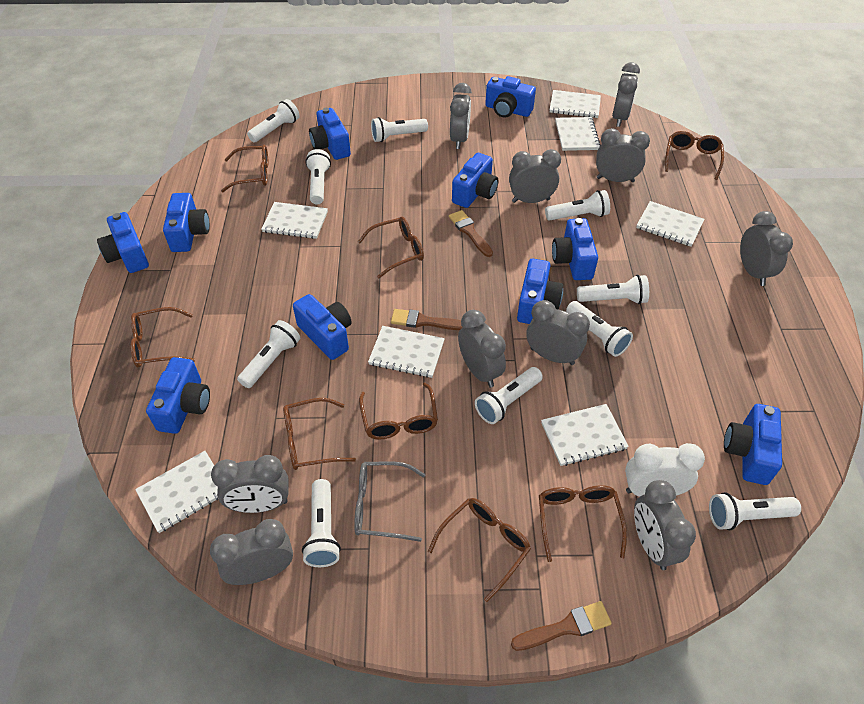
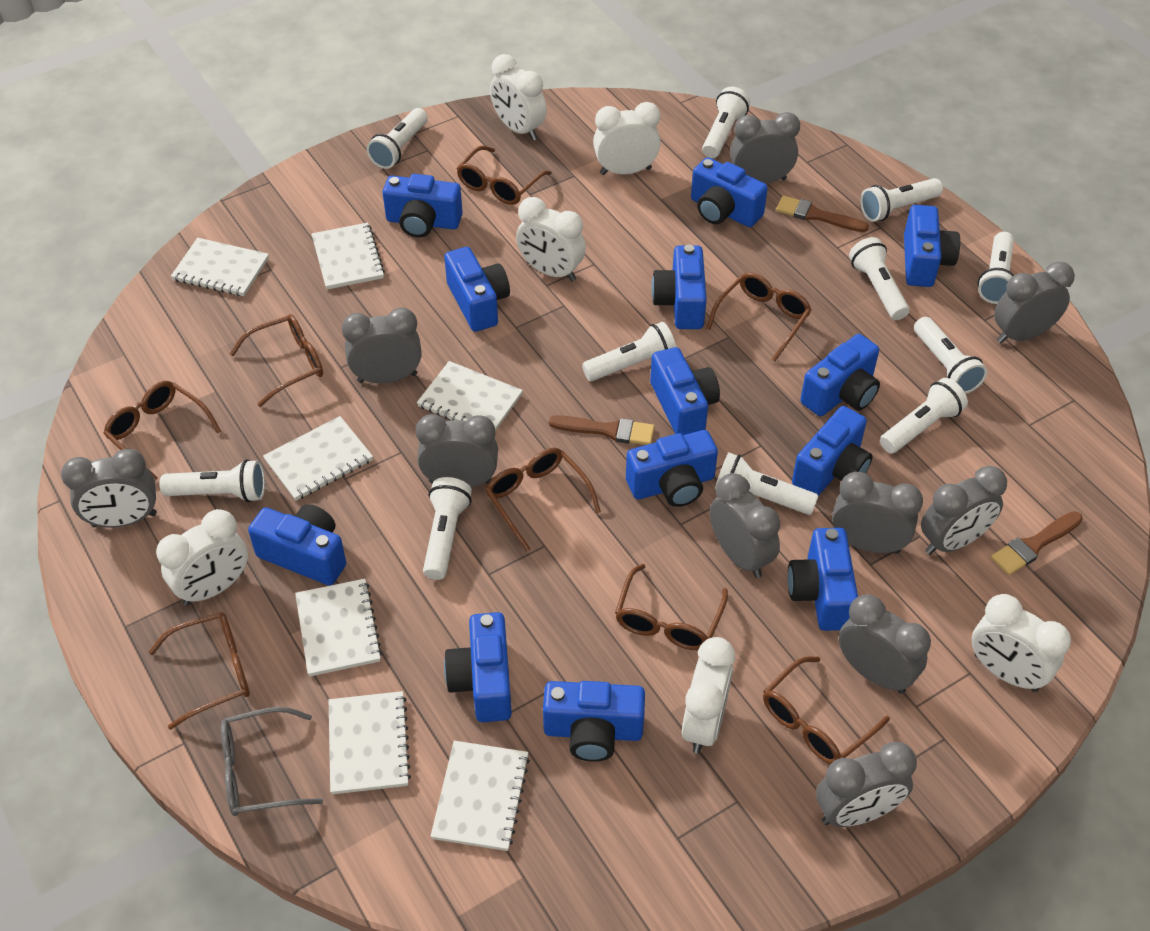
blue camera: 10 -> 13
white clock: 1 -> 6
white flashlight: 10 -> 11

